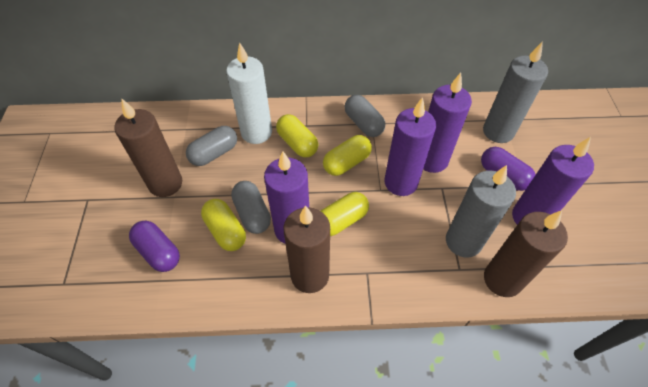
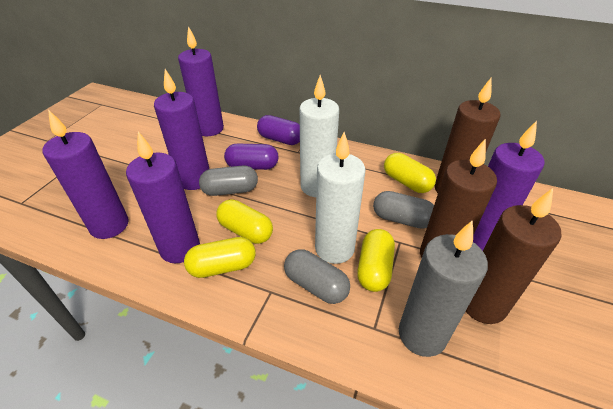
grey candle: 2 -> 1
purple candle: 4 -> 5
white candle: 1 -> 2

